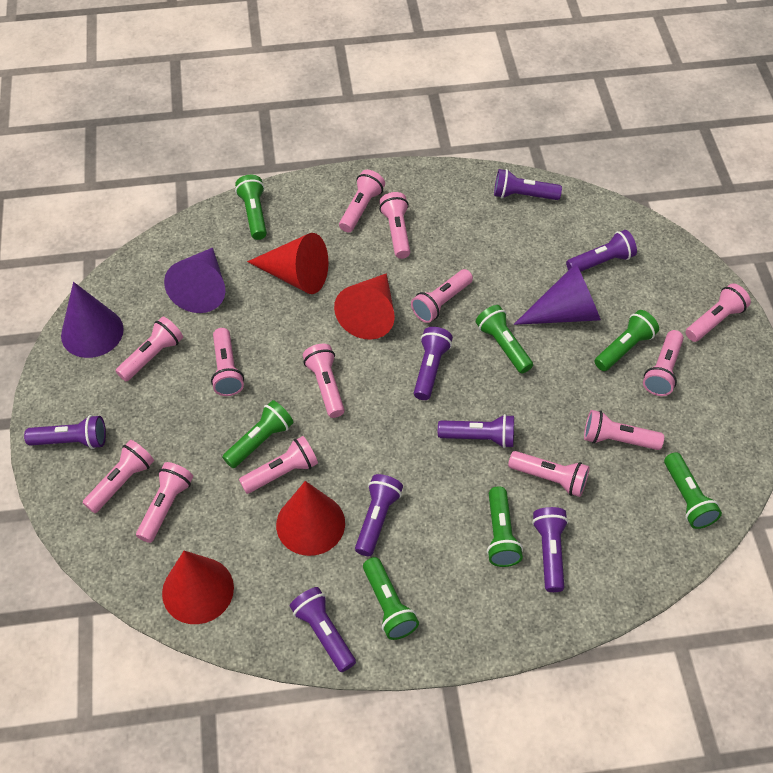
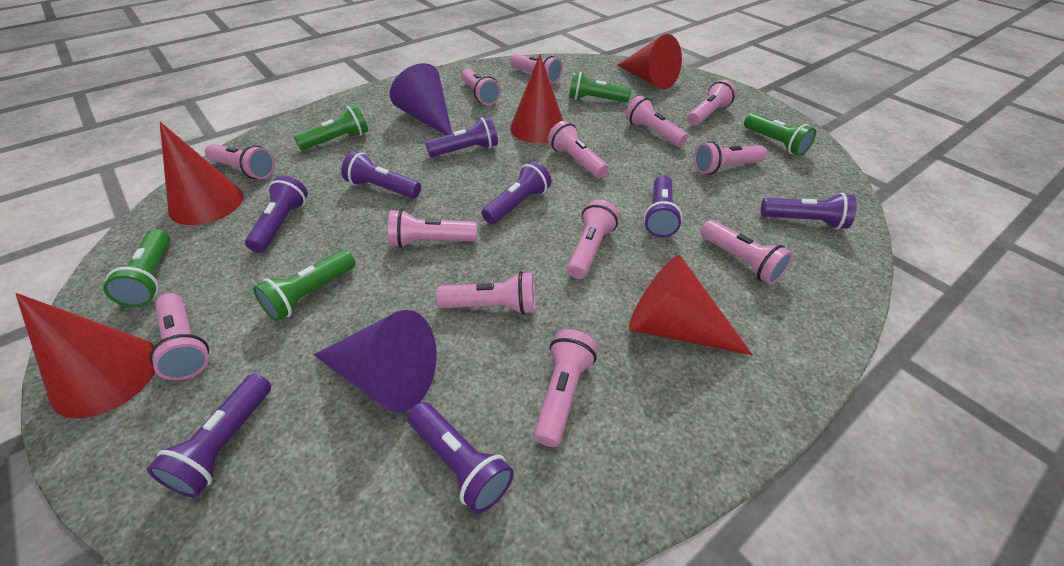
green flashlight: 7 -> 5
purple cone: 3 -> 2
red cone: 4 -> 5

